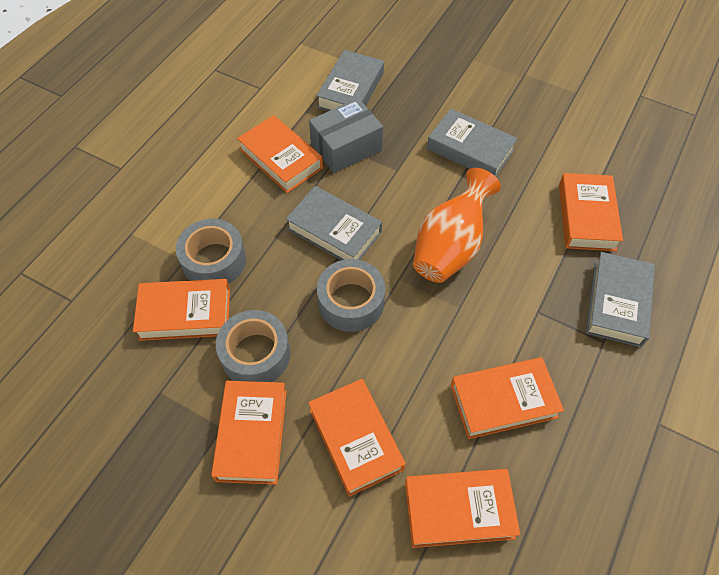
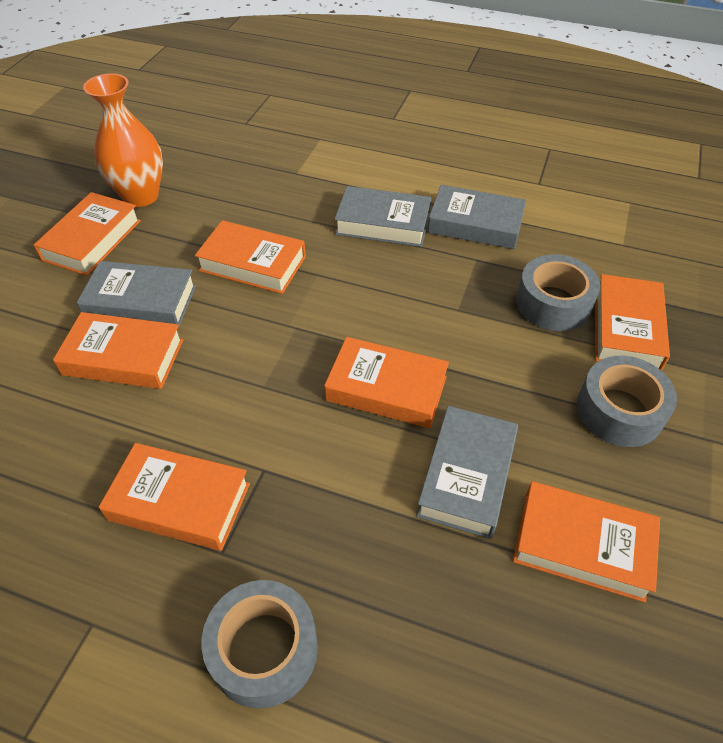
grey box: 1 -> 0

